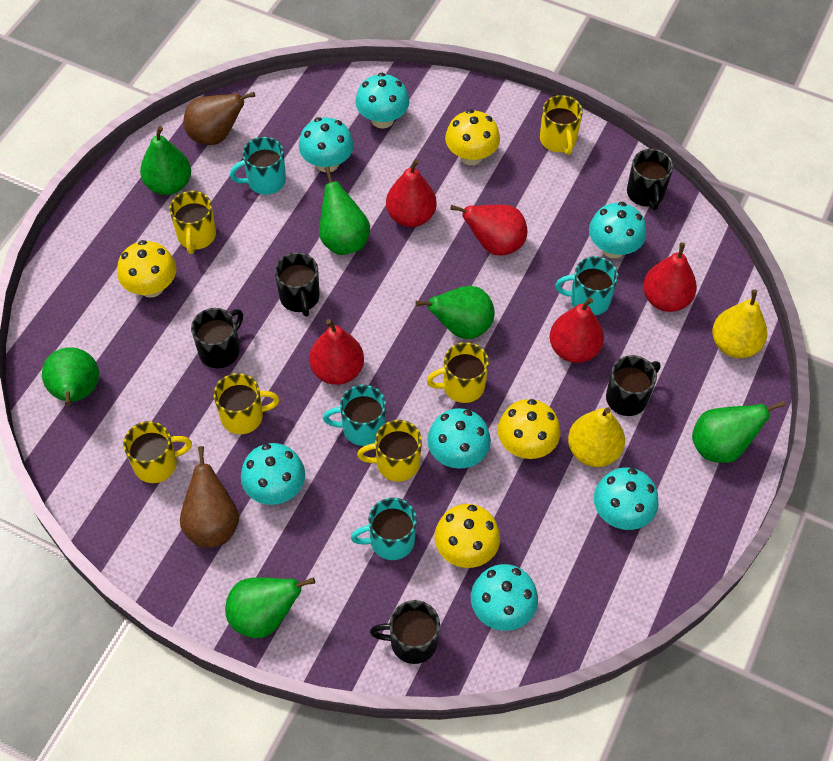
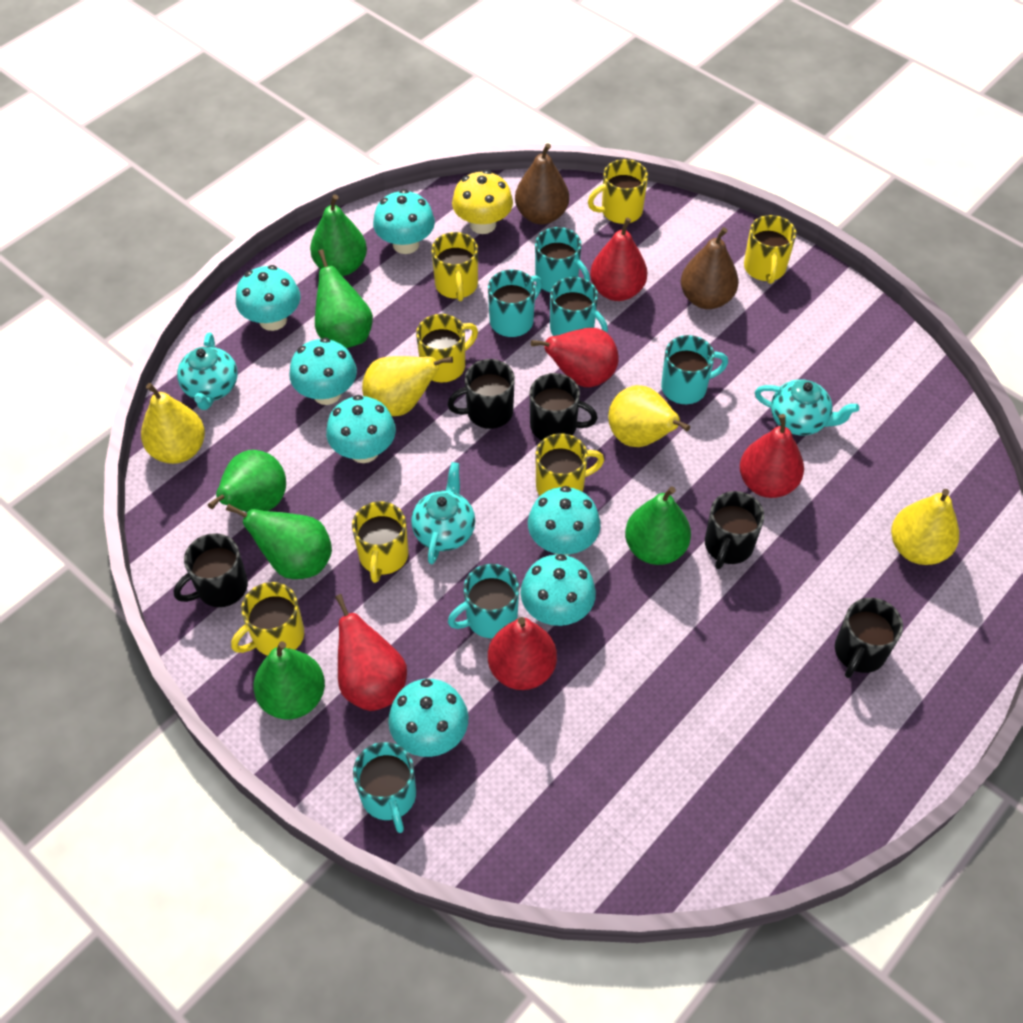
turquoise mug: 4 -> 6
turquoise teapot: 0 -> 3
yellow mug: 6 -> 7
yellow mushroom: 4 -> 1
yellow pear: 2 -> 4

